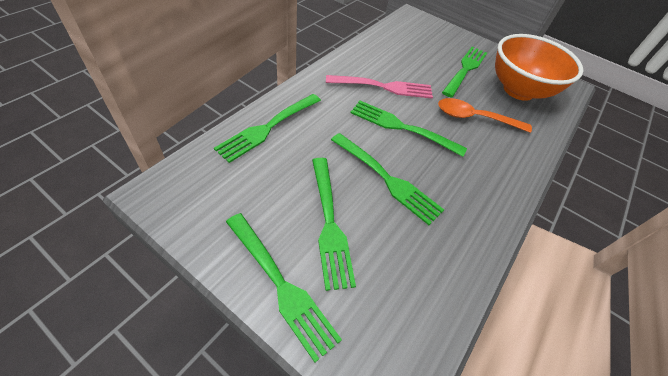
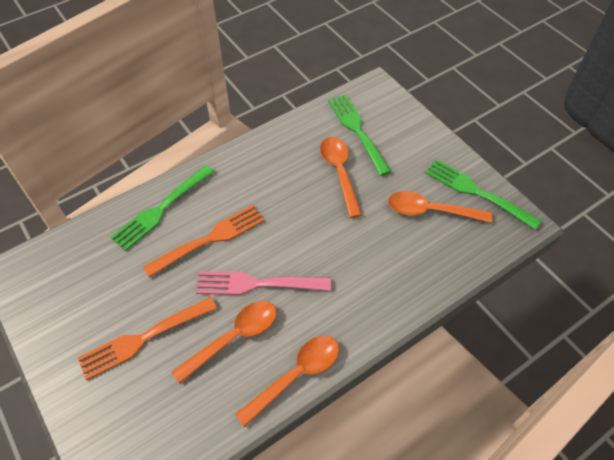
green fork: 6 -> 3
orange bowl: 1 -> 0
orange fork: 0 -> 2
orange spoon: 1 -> 4

